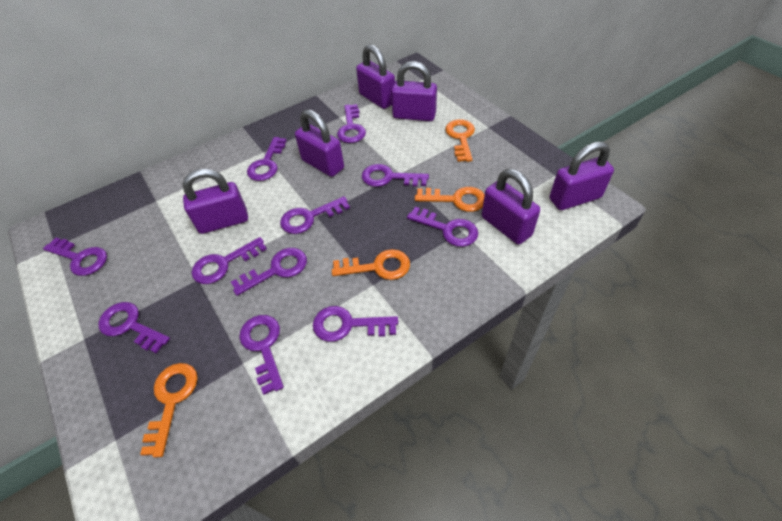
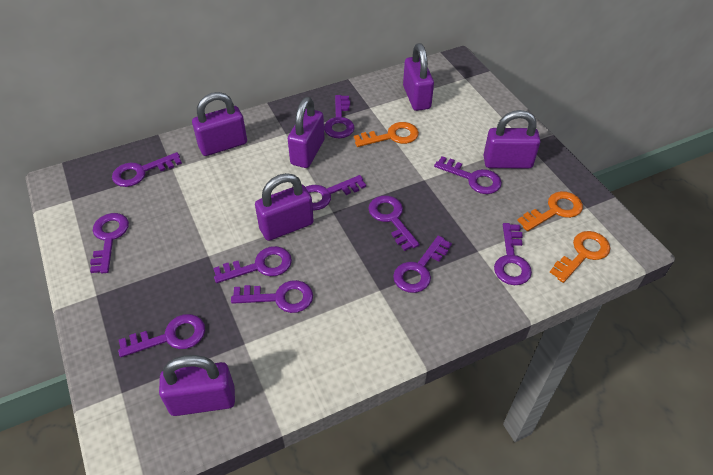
orange key: 4 -> 3

